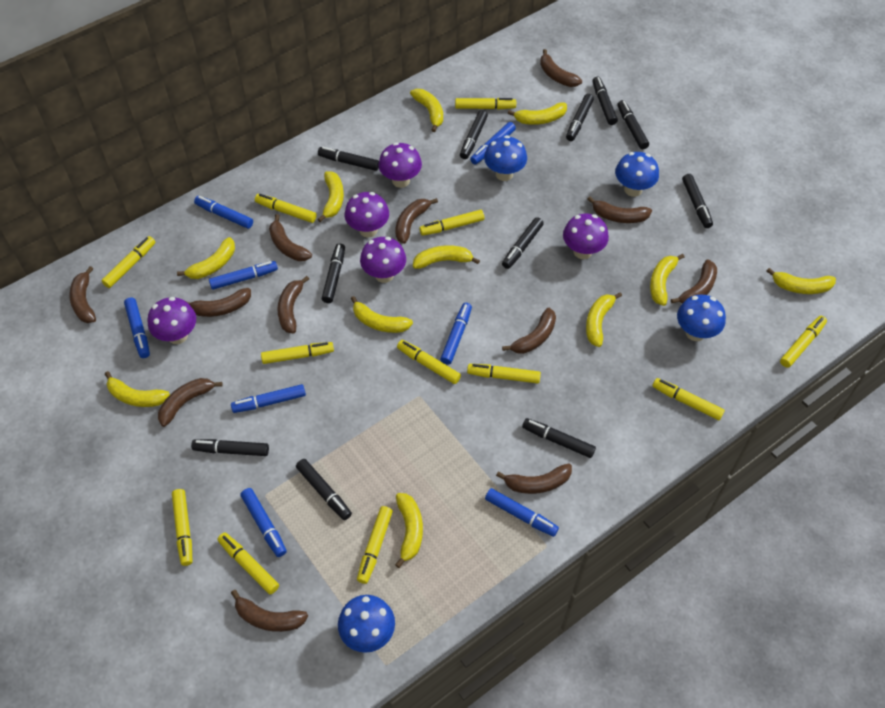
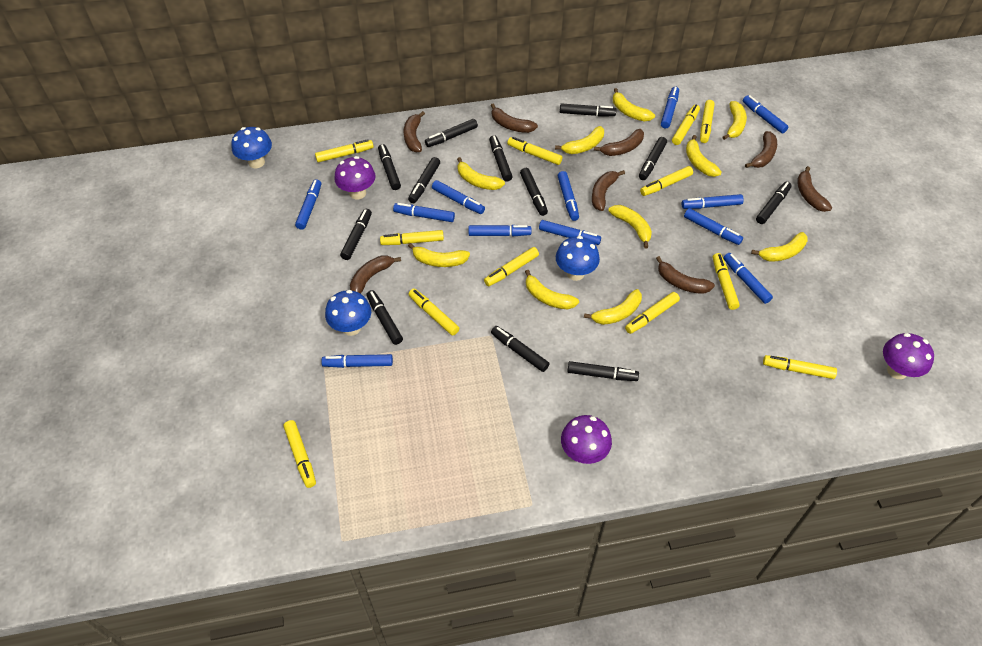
black marker: 11 -> 12
blue marker: 8 -> 12
blue mushroom: 4 -> 3
brown banana: 12 -> 8
purple mushroom: 5 -> 3
yellow banana: 11 -> 10

